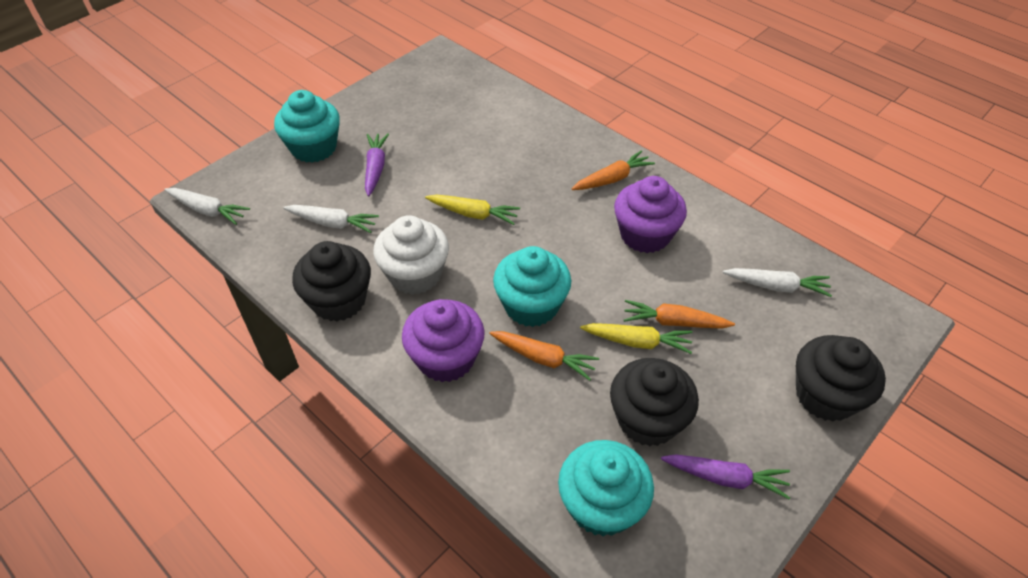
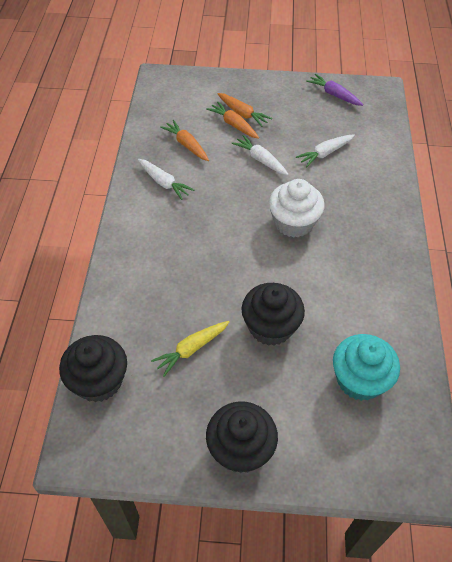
purple carrot: 2 -> 1
purple cupcake: 2 -> 0
turquoise cupcake: 3 -> 1
yellow carrot: 2 -> 1

